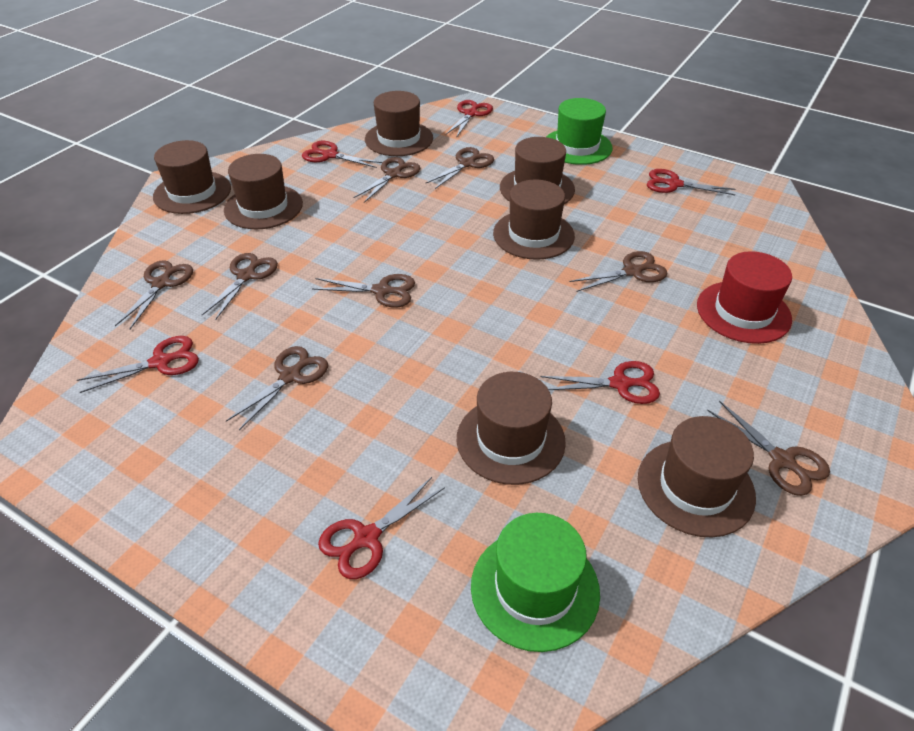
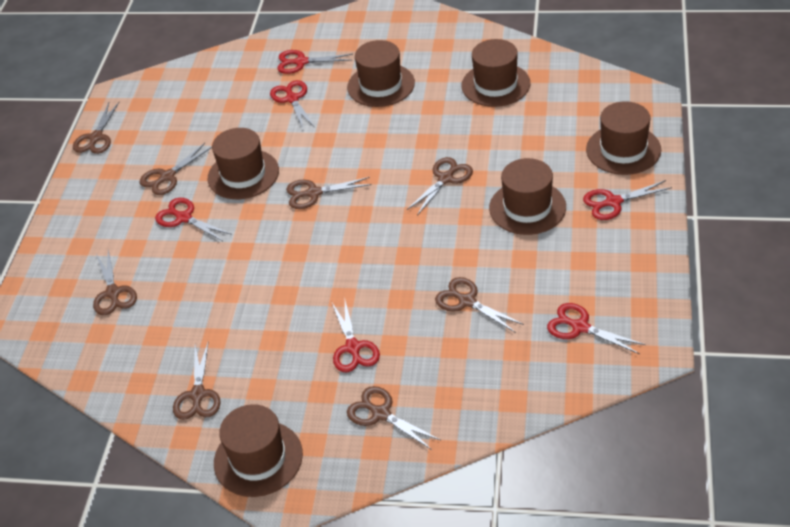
brown hat: 7 -> 6
green hat: 2 -> 0
red hat: 1 -> 0

